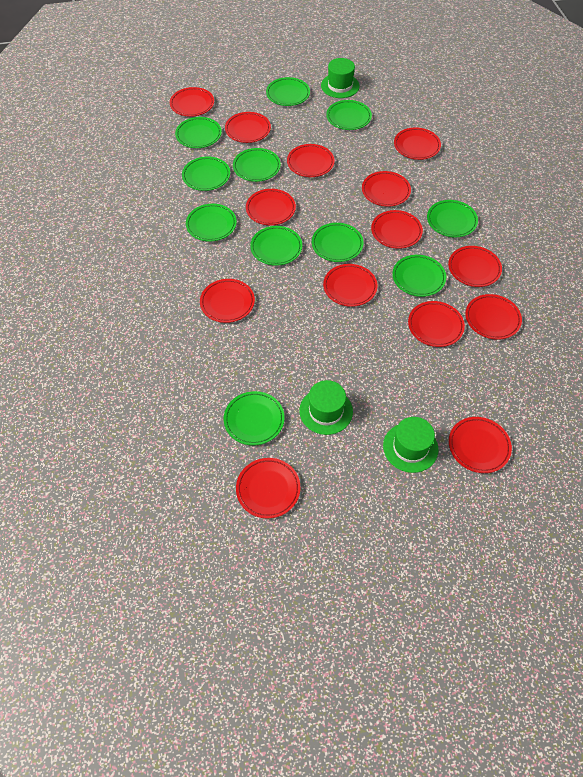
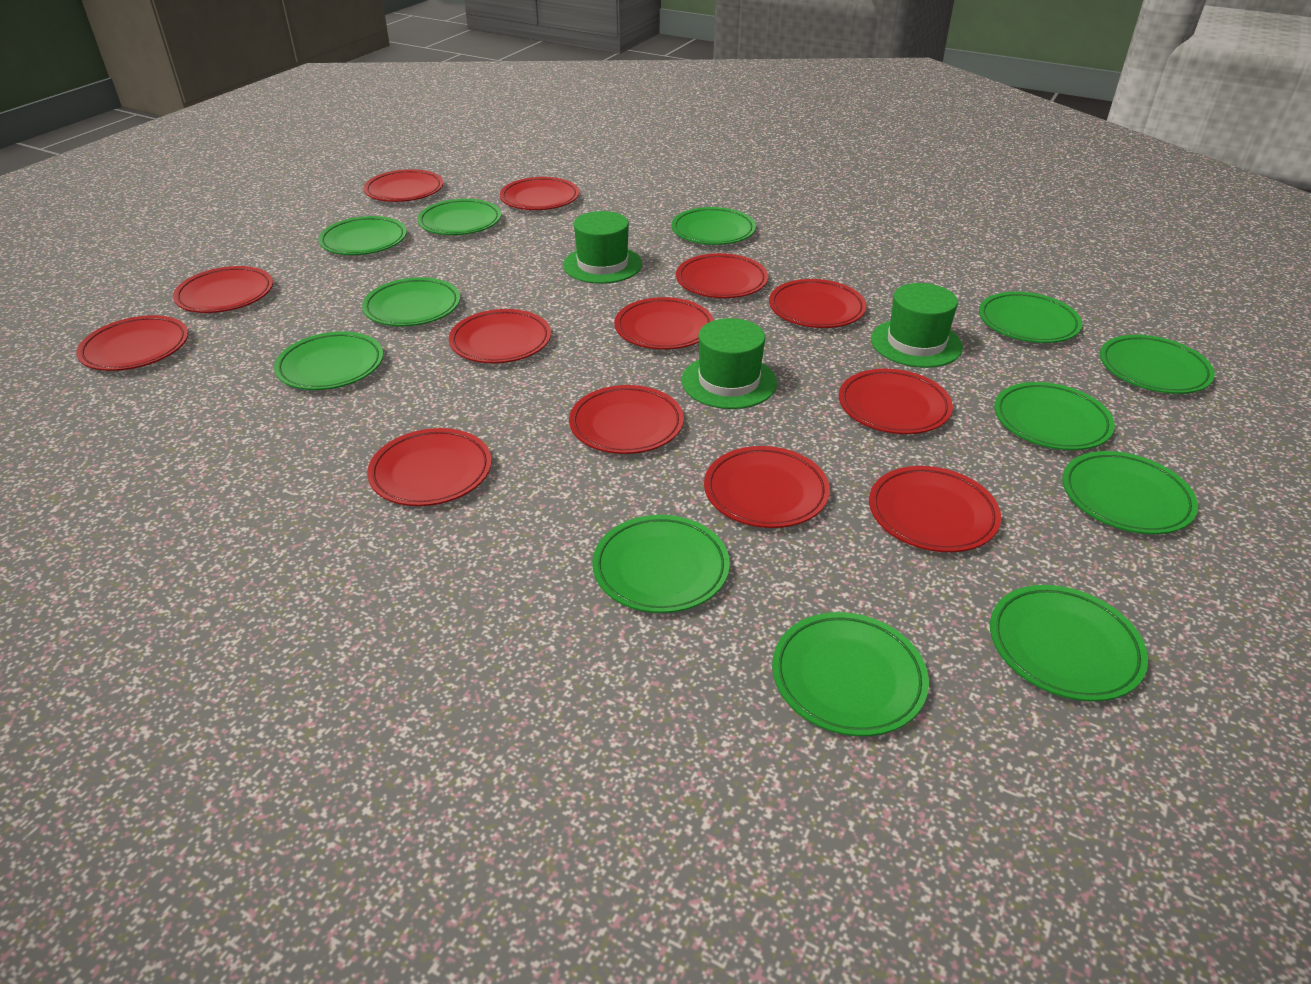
green plate: 11 -> 12
red plate: 14 -> 13

